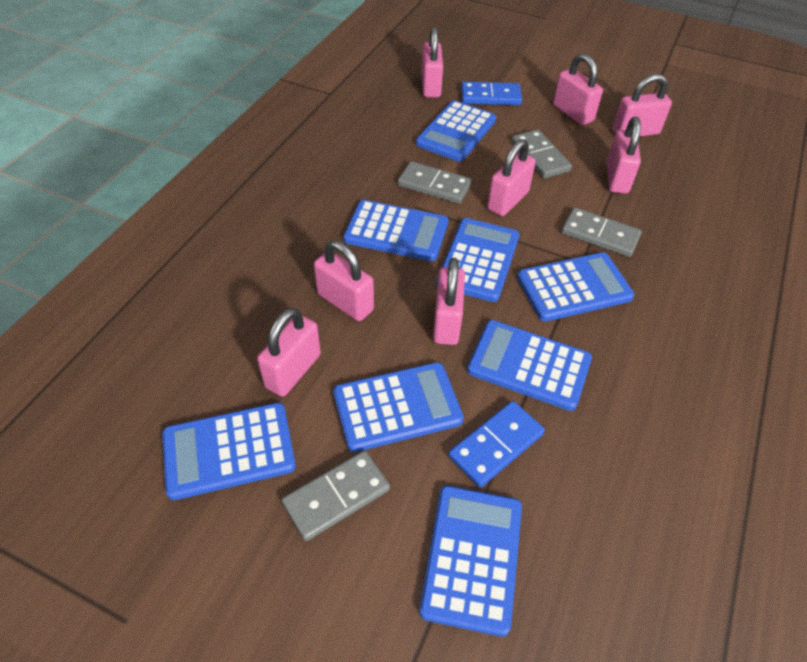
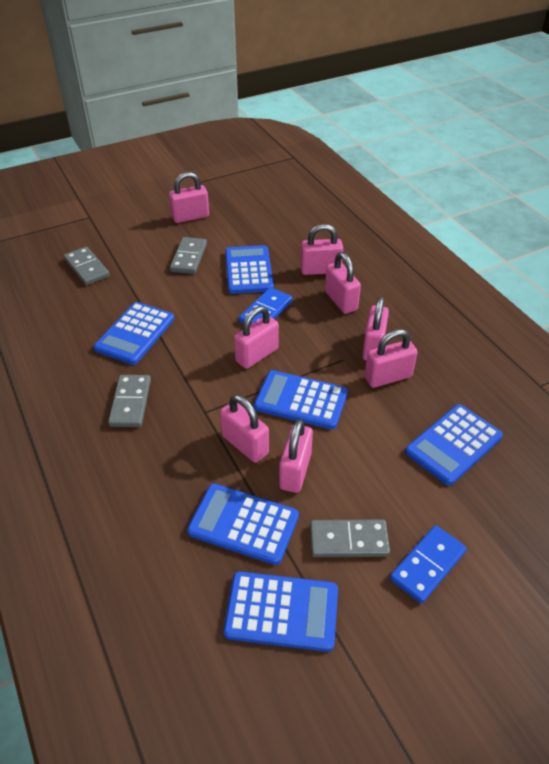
blue calculator: 8 -> 6

